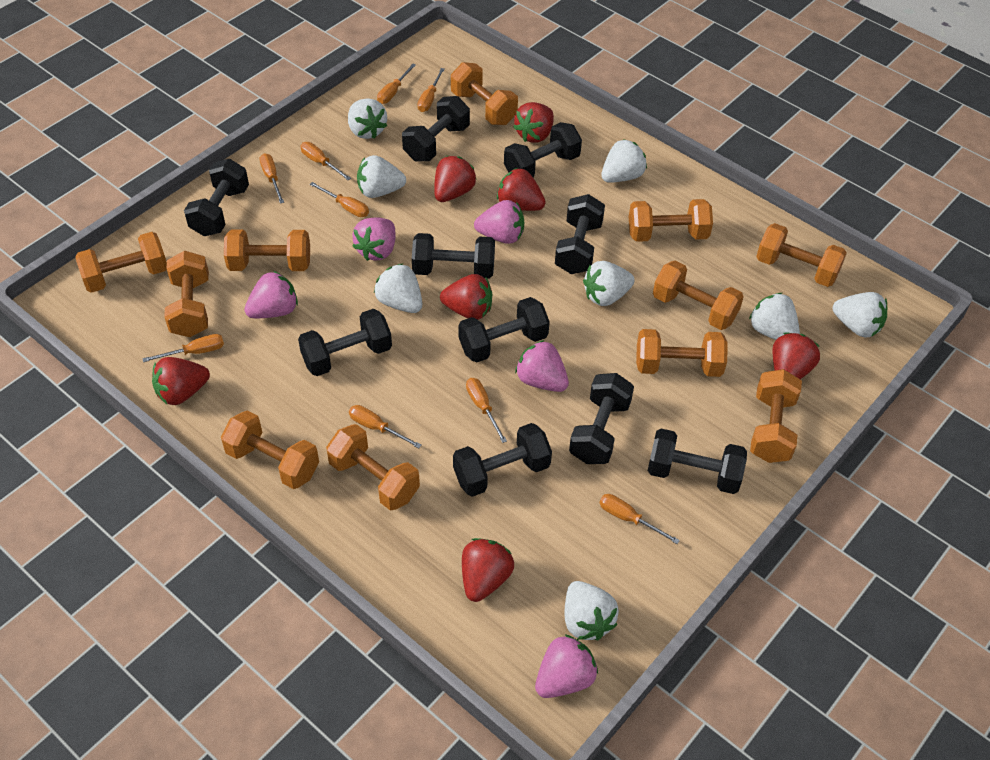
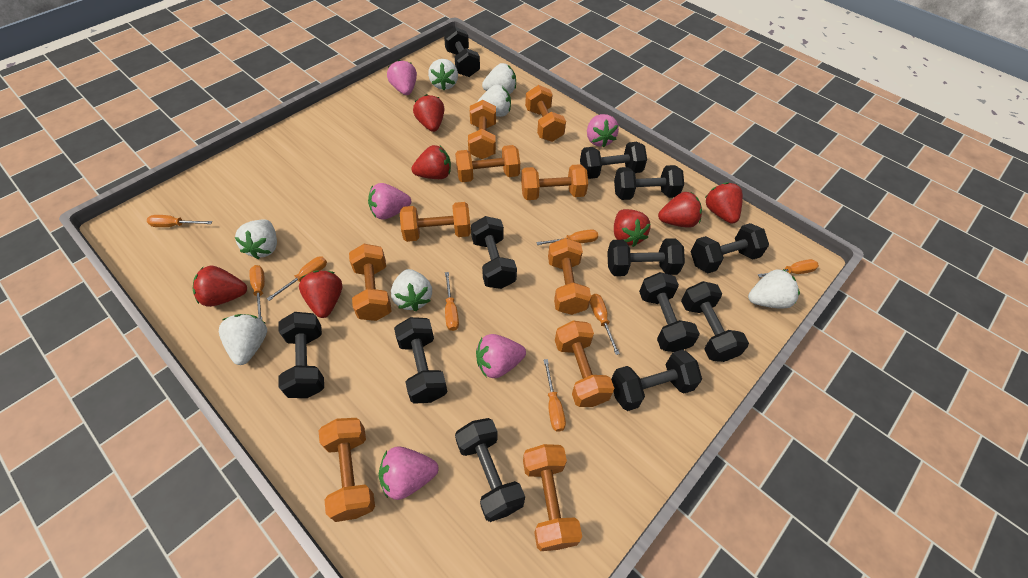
black dumbbell: 10 -> 12
orange dumbbell: 11 -> 10
orange screwdriver: 9 -> 8
white strawberry: 8 -> 7

